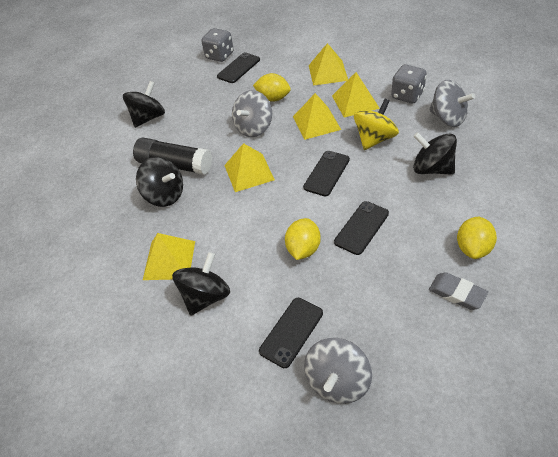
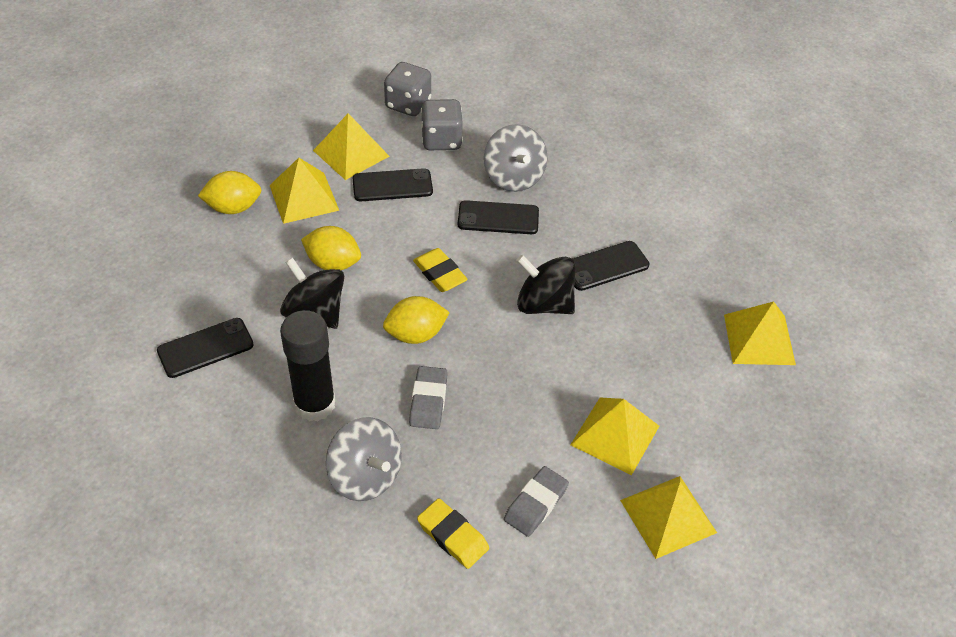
black spinning top: 4 -> 2
grey eraser: 1 -> 2
grey spinning top: 3 -> 2
yellow eraser: 0 -> 2
yellow spinning top: 1 -> 0

